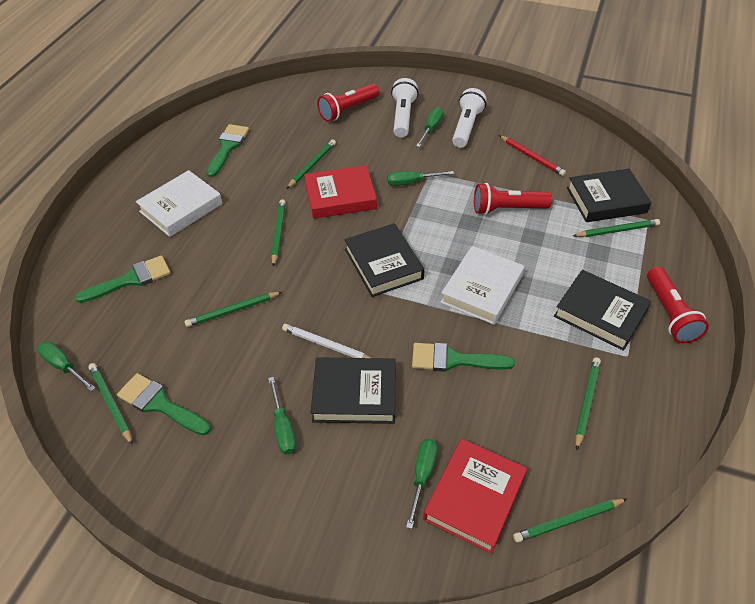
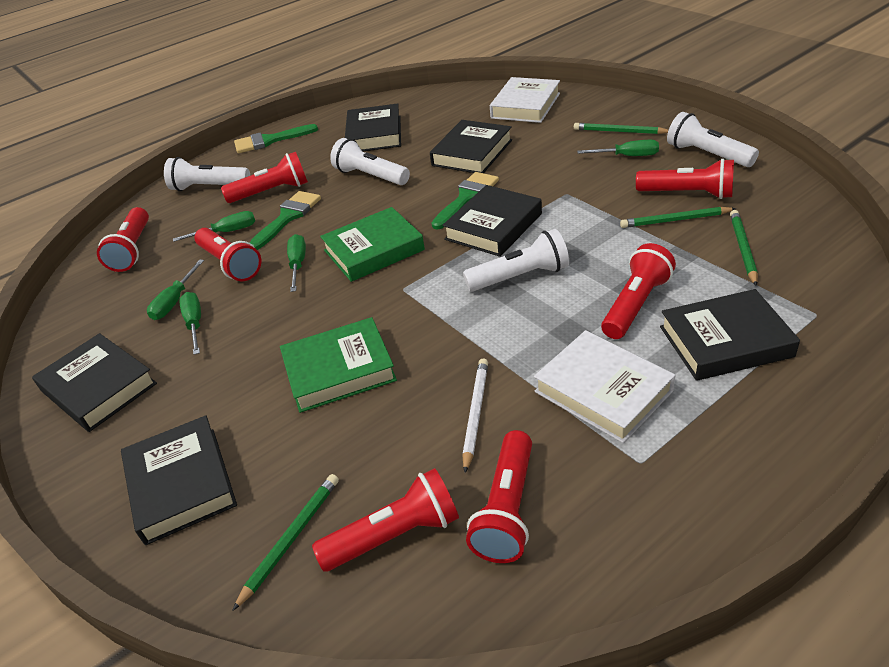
black book: 4 -> 6
green book: 0 -> 2
green brush: 4 -> 3
green pencil: 7 -> 4
red book: 2 -> 0
red flashlight: 3 -> 7
red pencil: 1 -> 0
white flashlight: 2 -> 4

